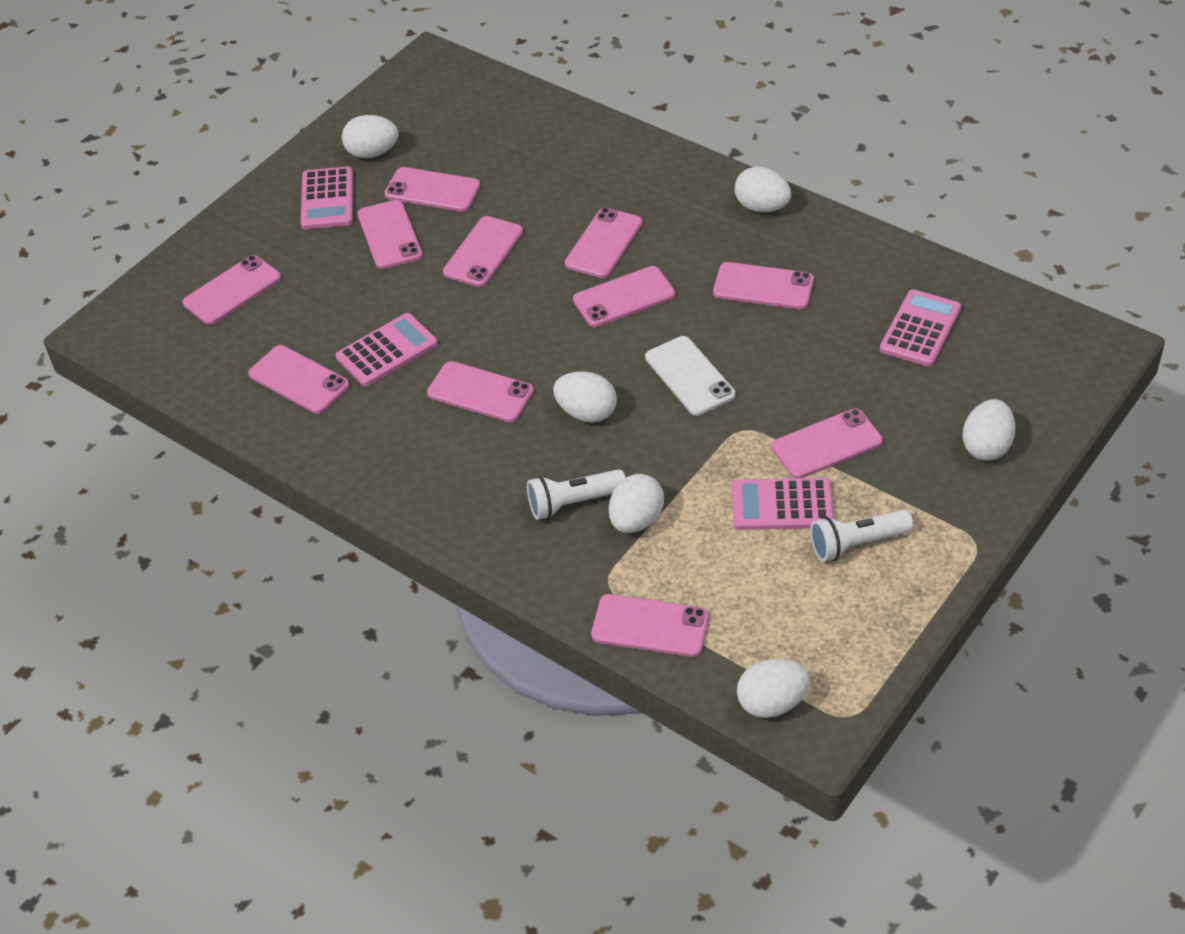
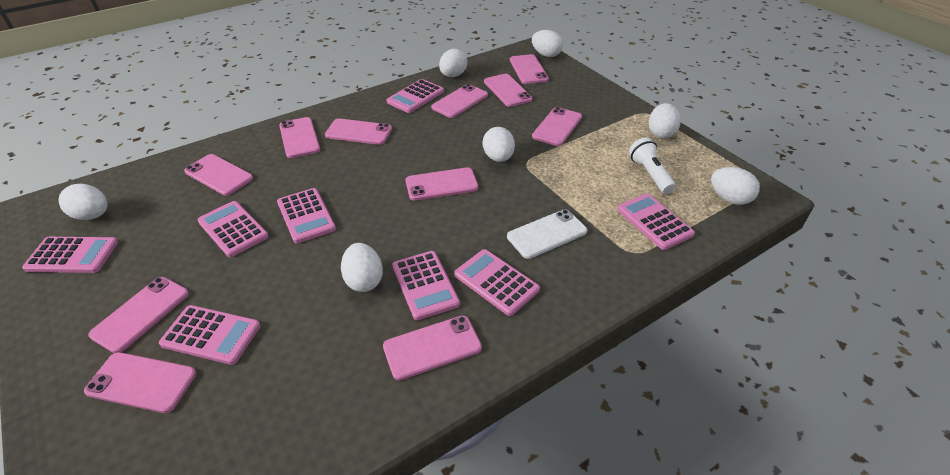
pink calculator: 4 -> 8
white egg: 6 -> 7
white flashlight: 2 -> 1

